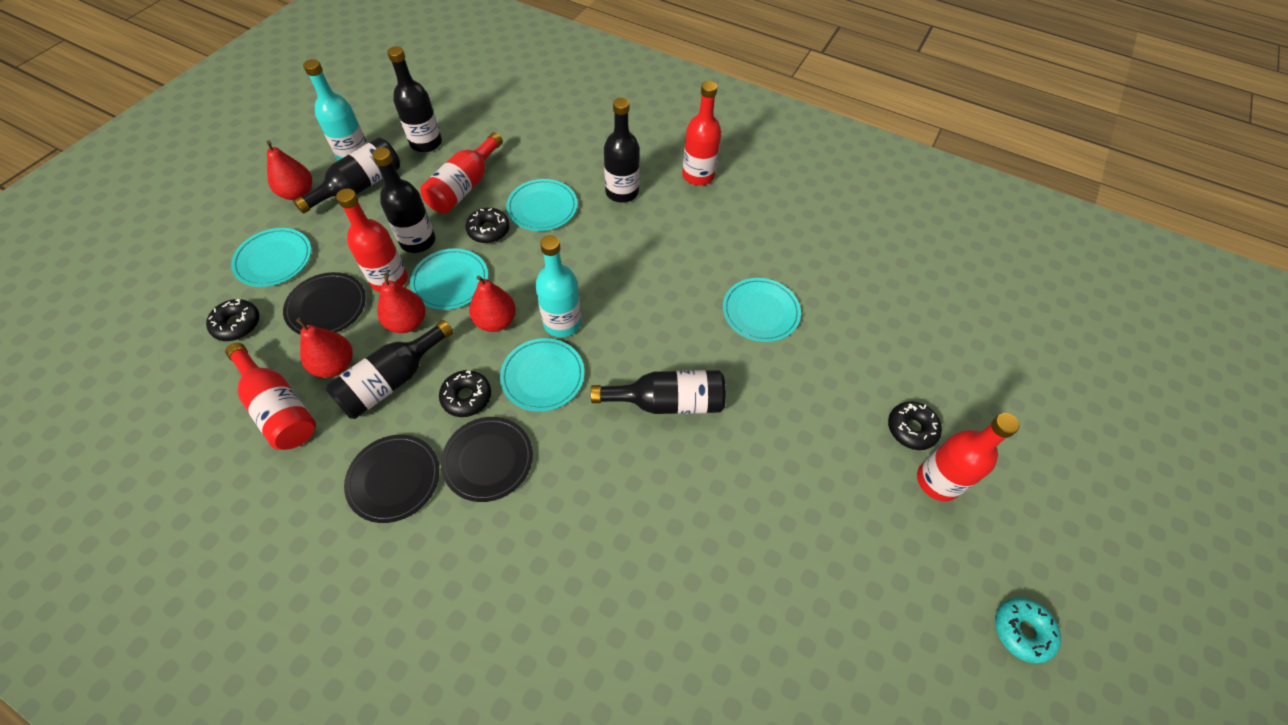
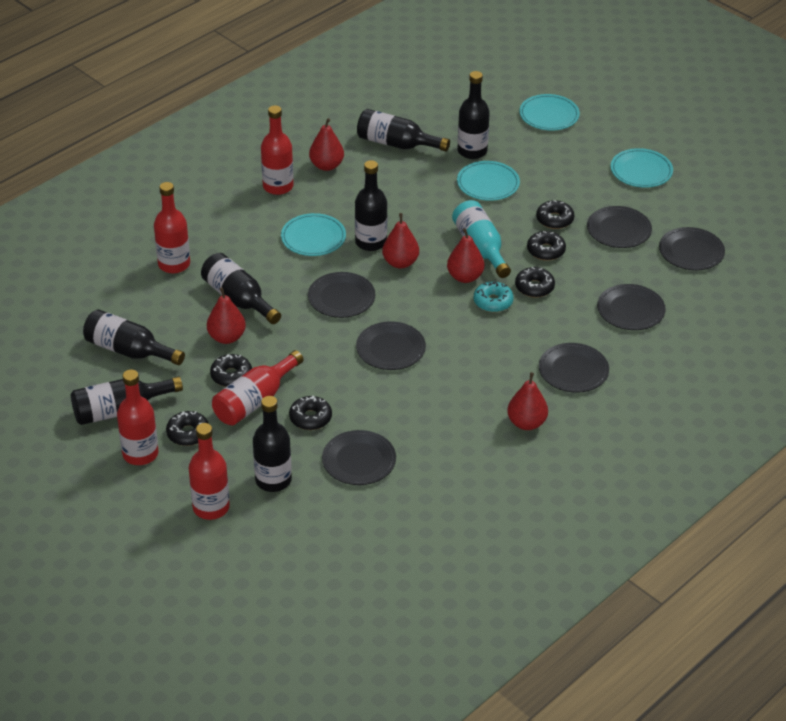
black bottle: 6 -> 7
black donut: 4 -> 6
black plate: 3 -> 7
red pear: 4 -> 5
turquoise bottle: 2 -> 1
turquoise plate: 5 -> 4

